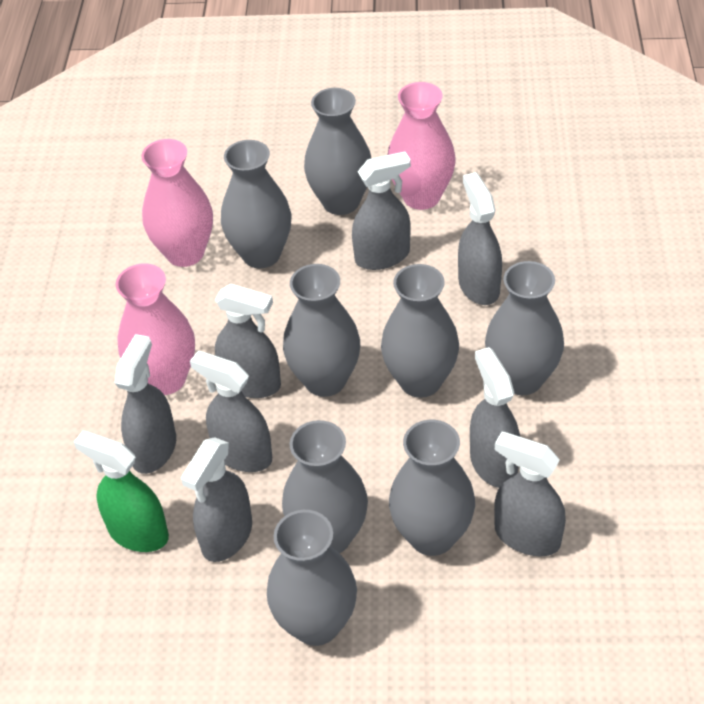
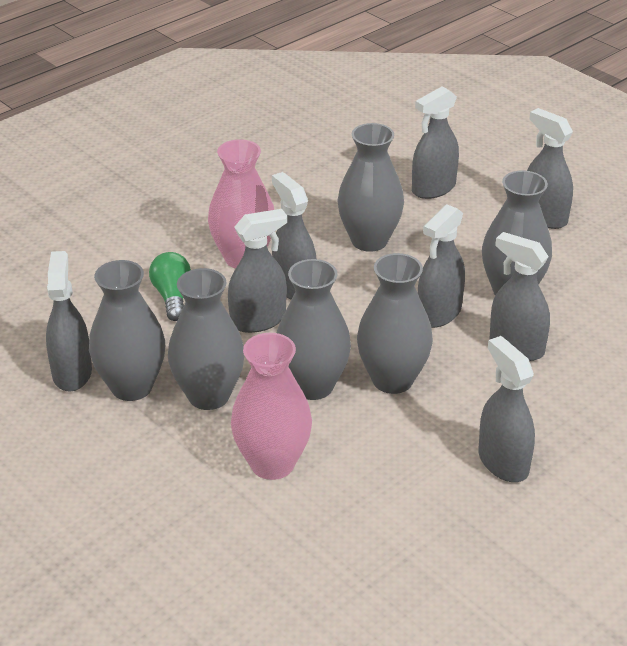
green light bulb: 0 -> 1
green spray bottle: 1 -> 0
grey vase: 8 -> 6
pink vase: 3 -> 2

